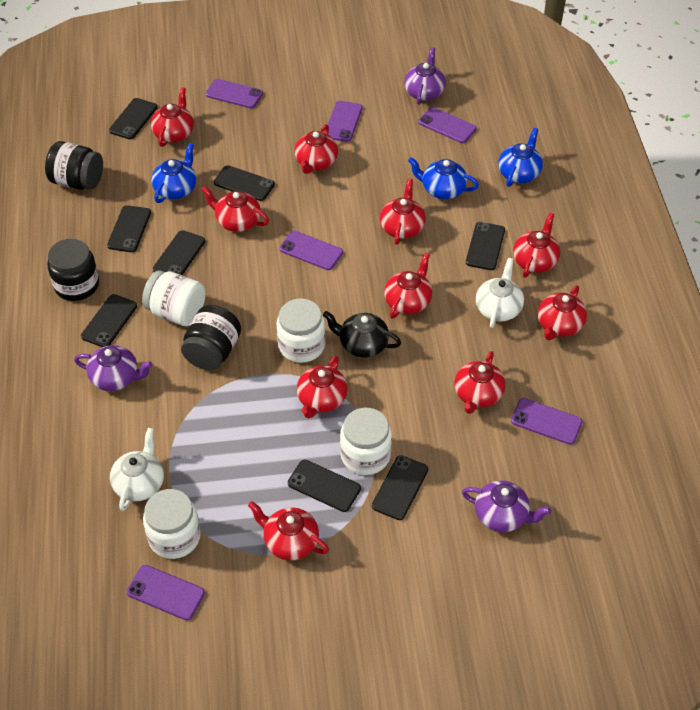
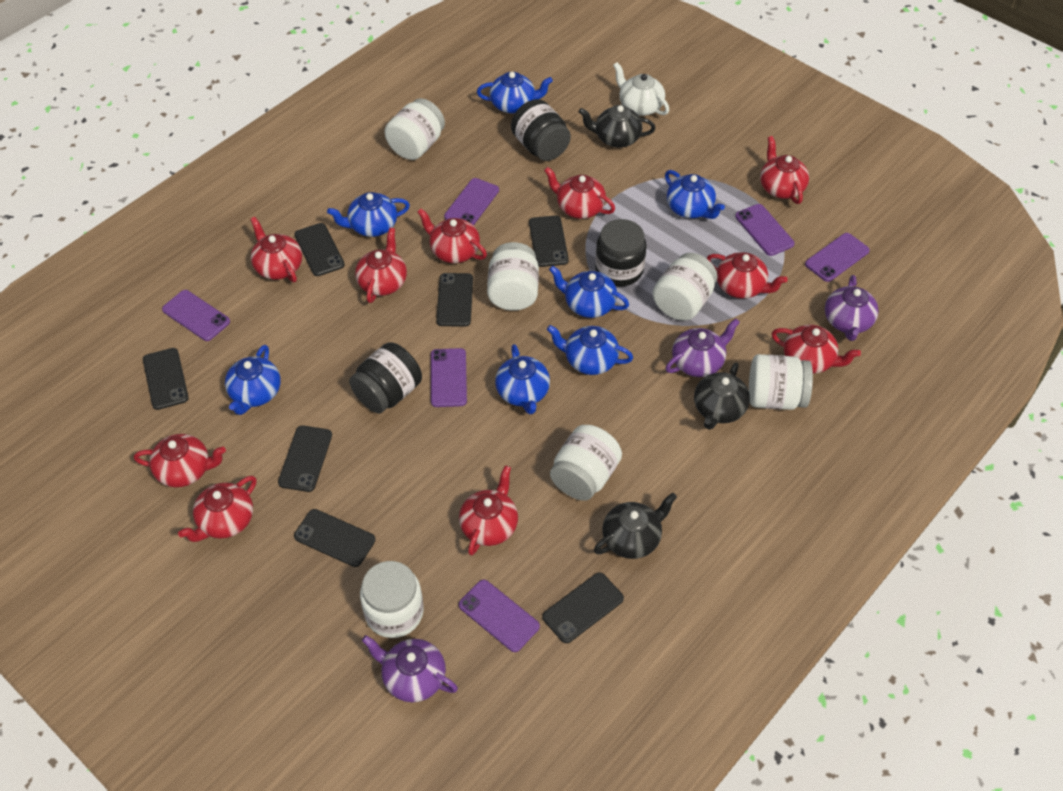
black phone: 8 -> 7
black teapot: 1 -> 3
blue teapot: 3 -> 7
white jar: 4 -> 6
white teapot: 2 -> 1

